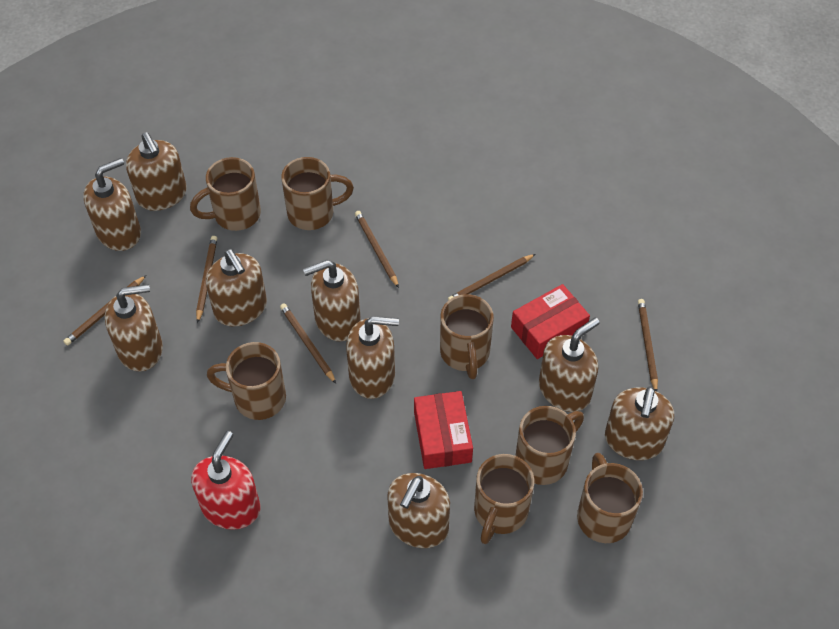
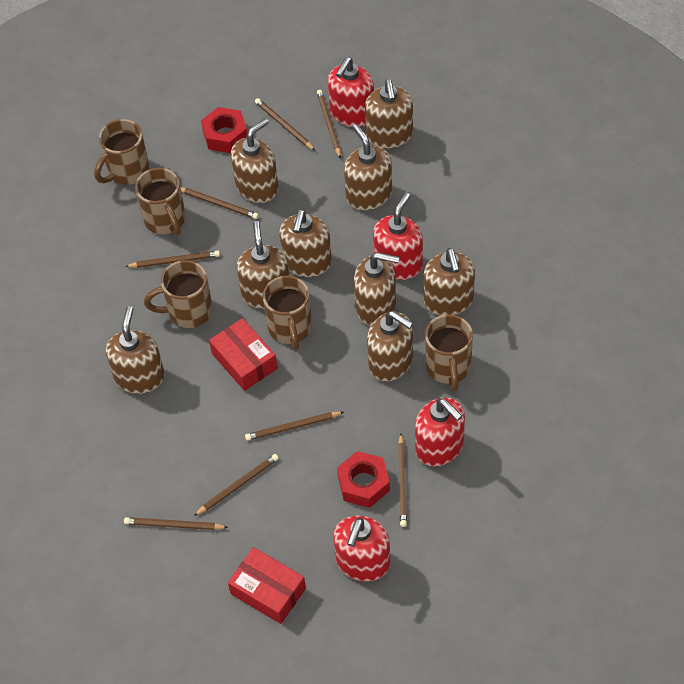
brown mug: 7 -> 5
brown pencil: 6 -> 8
red nut: 0 -> 2
red soap dispenser: 1 -> 4

